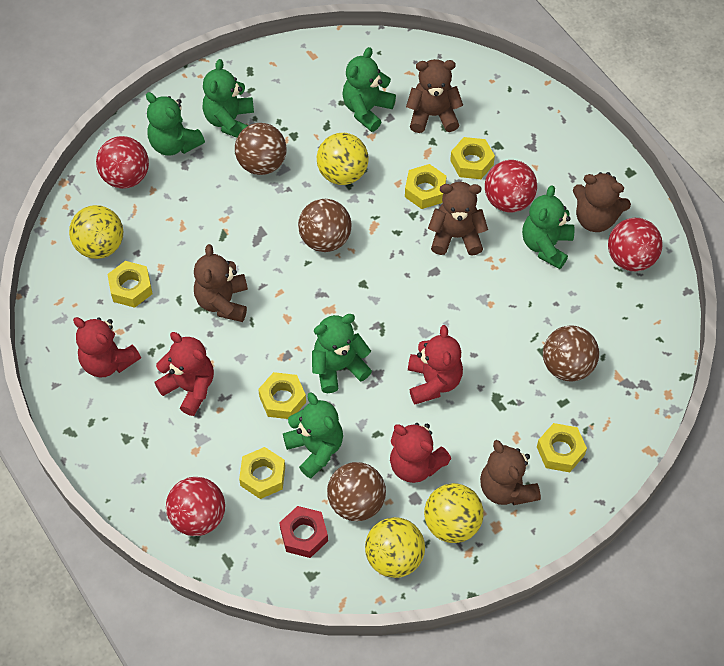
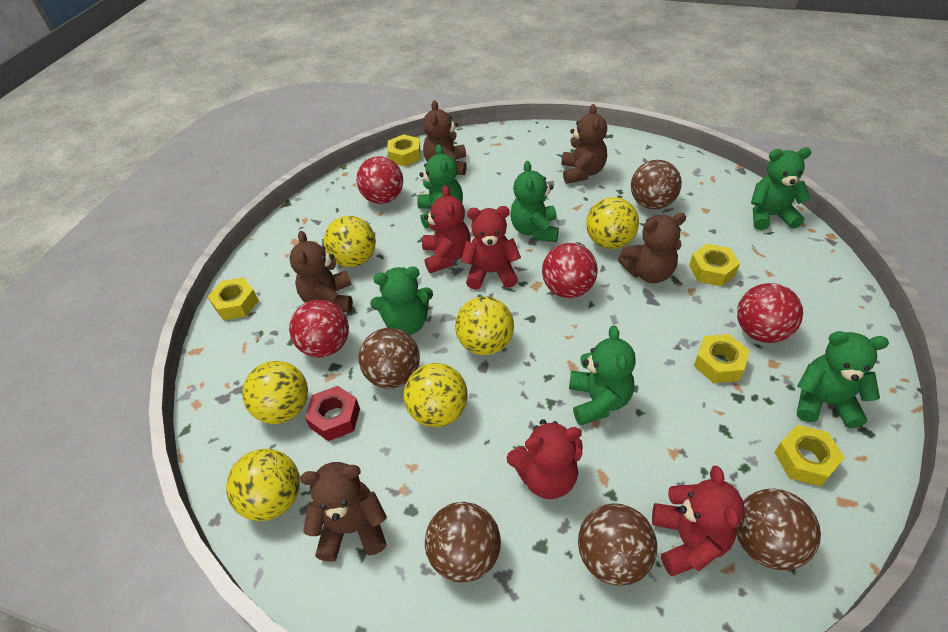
brown ball: 4 -> 5
yellow ball: 4 -> 6
yellow nut: 6 -> 5

